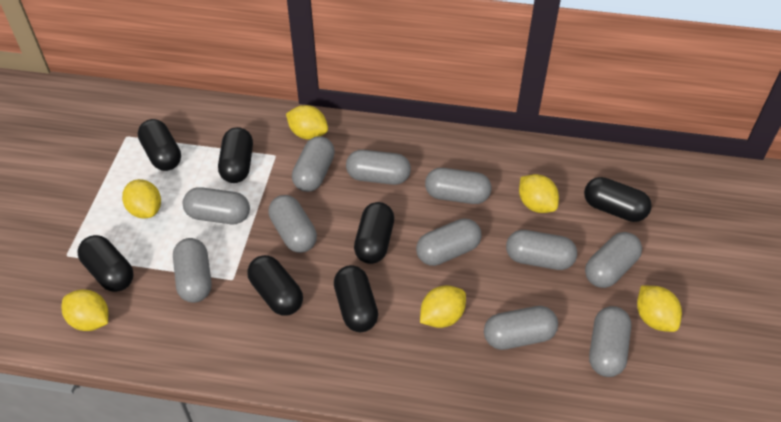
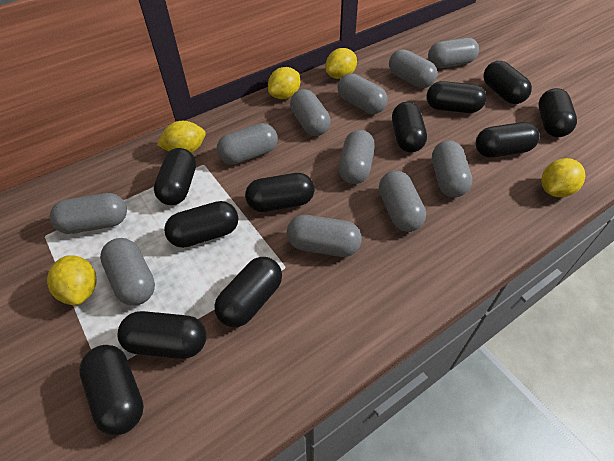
black capsule: 7 -> 11
yellow lemon: 6 -> 5

